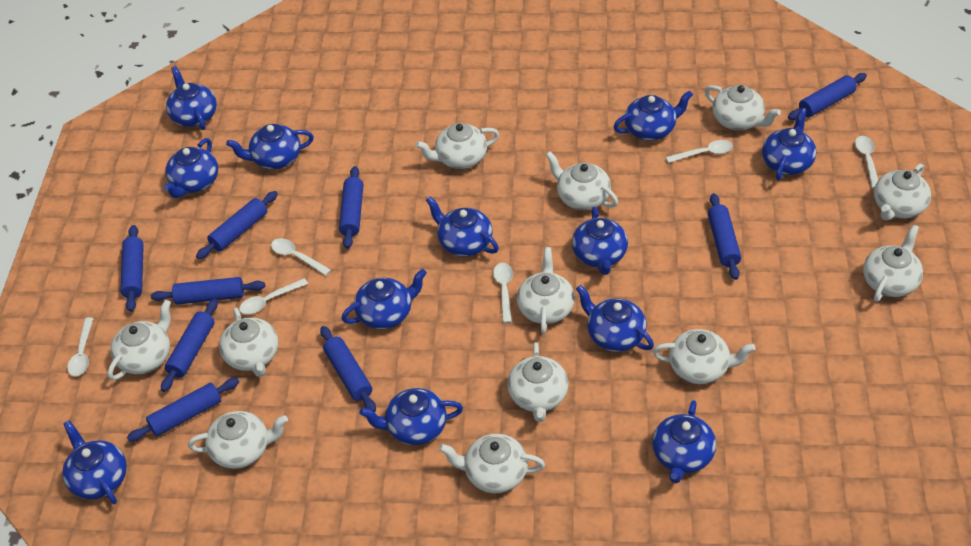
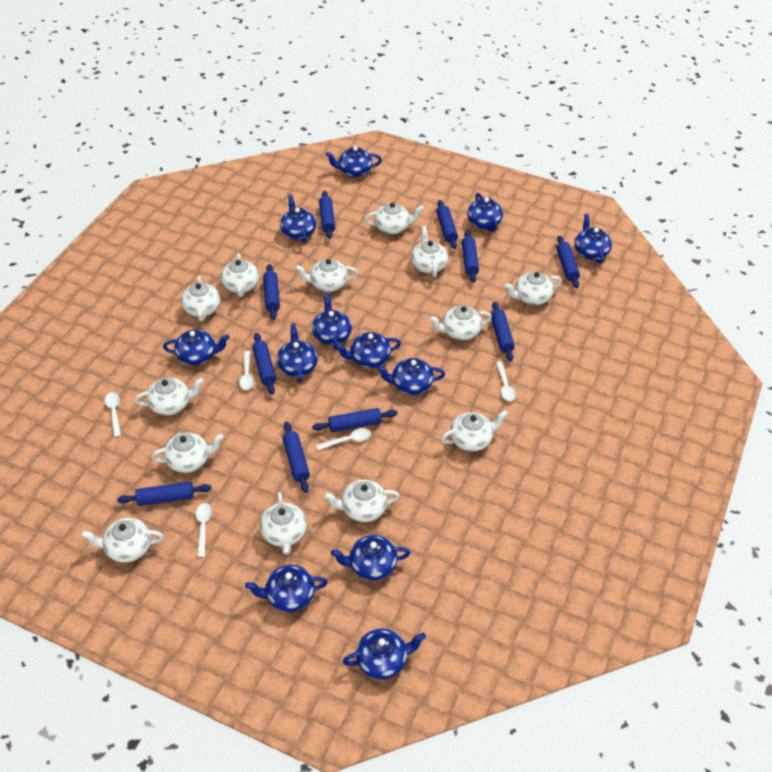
blue rolling pin: 9 -> 10
white spoon: 6 -> 5
white teapot: 12 -> 13

